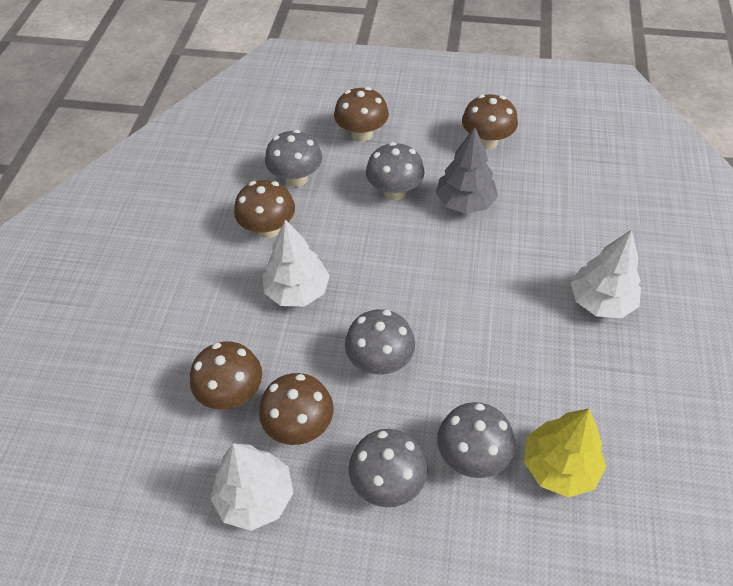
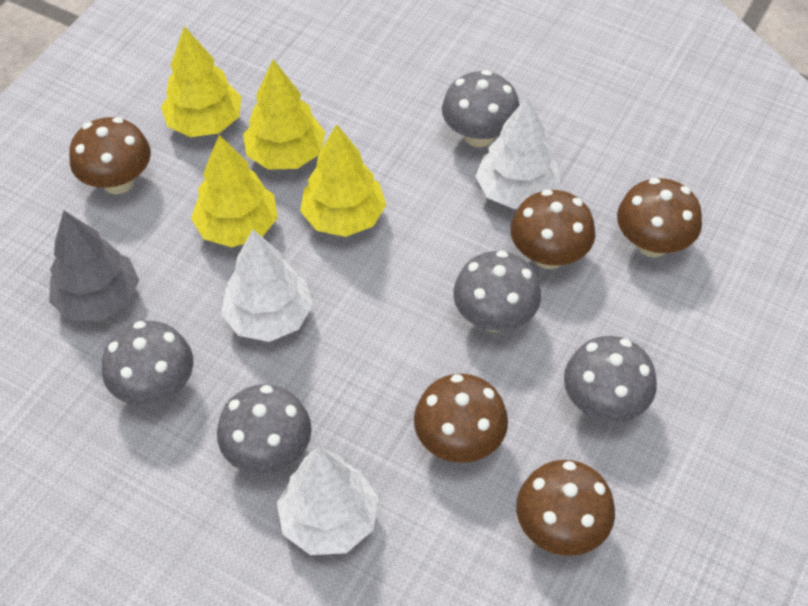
yellow tree: 1 -> 4

